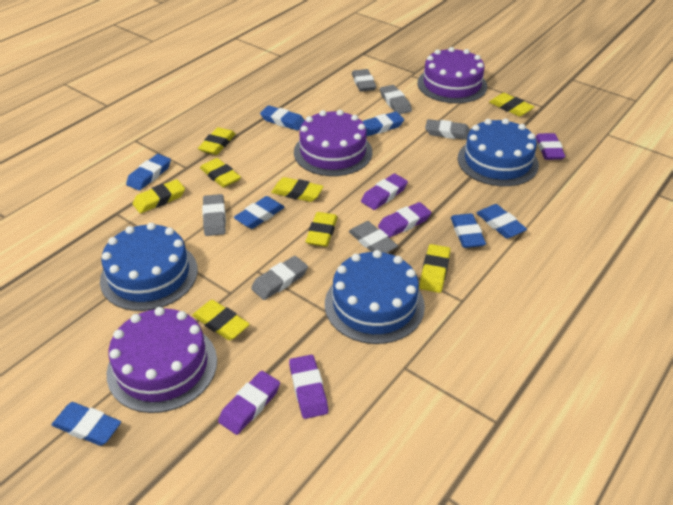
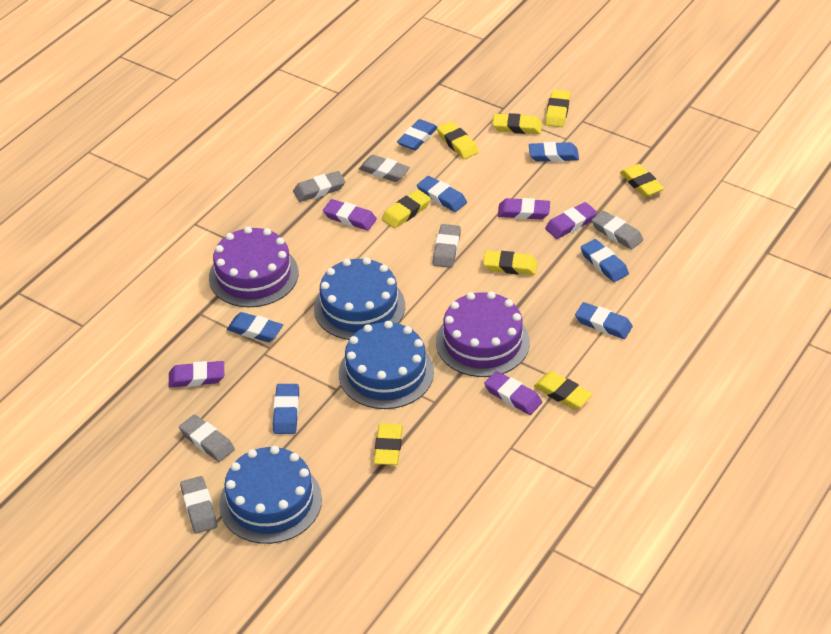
purple cake: 3 -> 2

